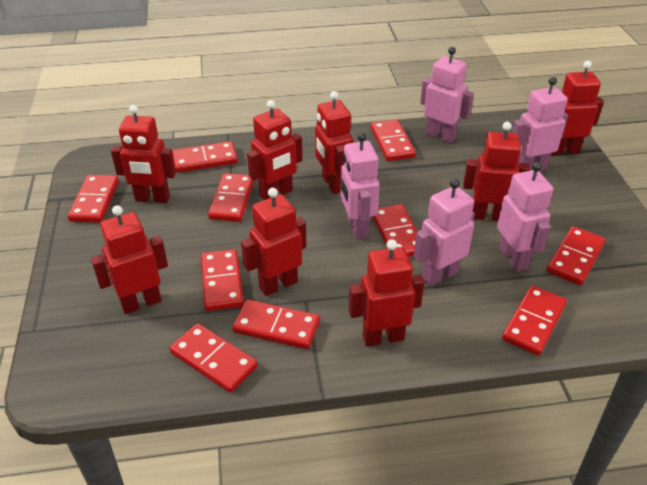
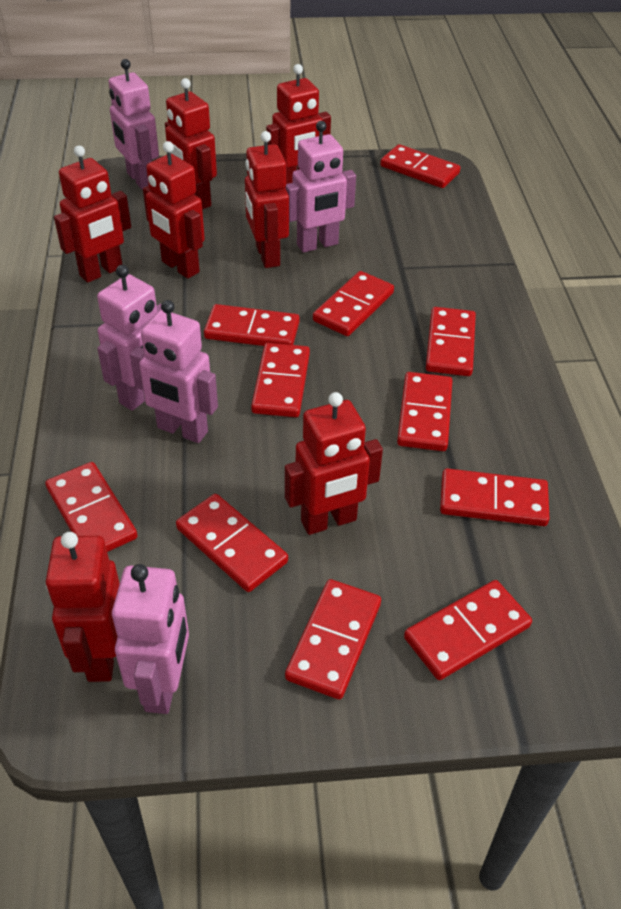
red domino: 10 -> 11
red robot: 8 -> 7

